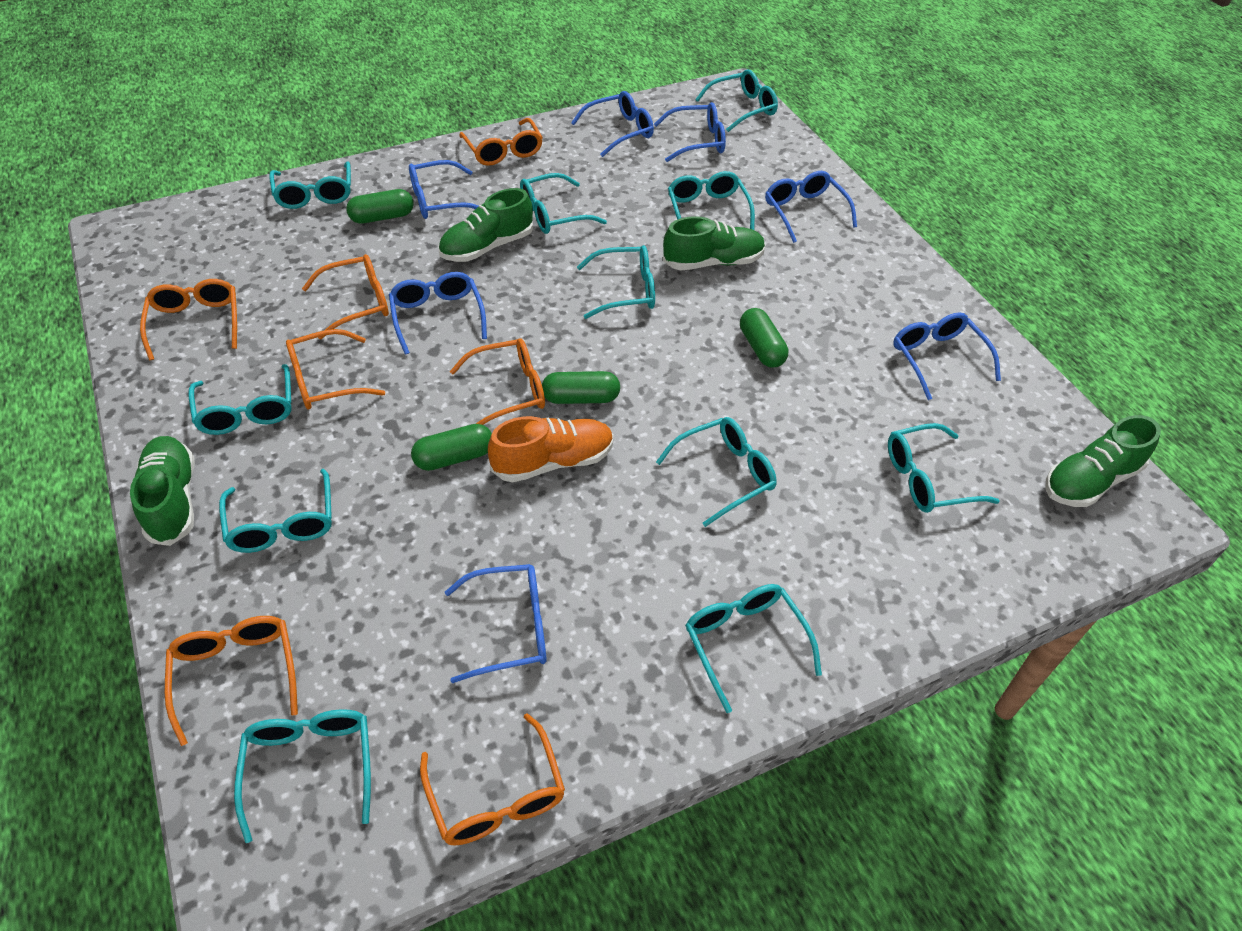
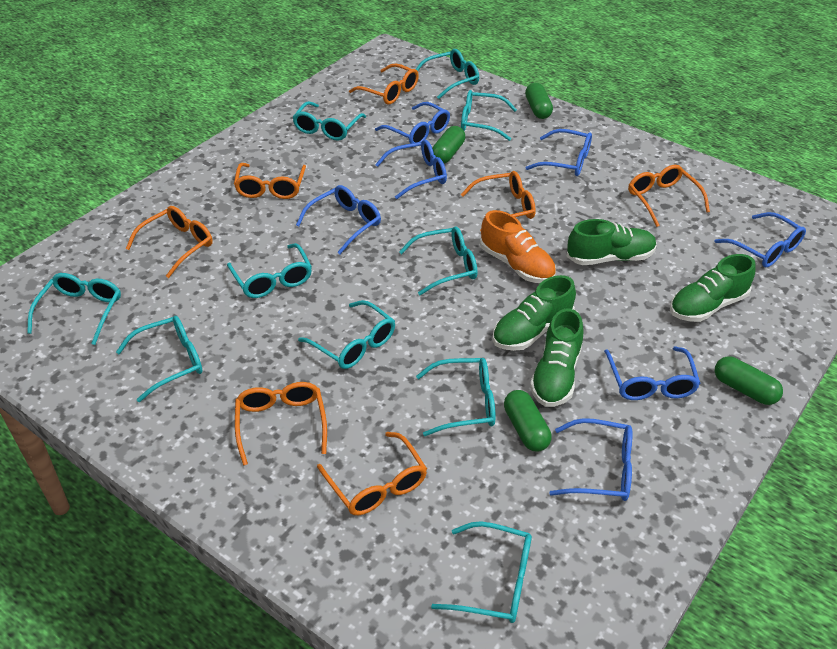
turquoise glasses: 11 -> 10

